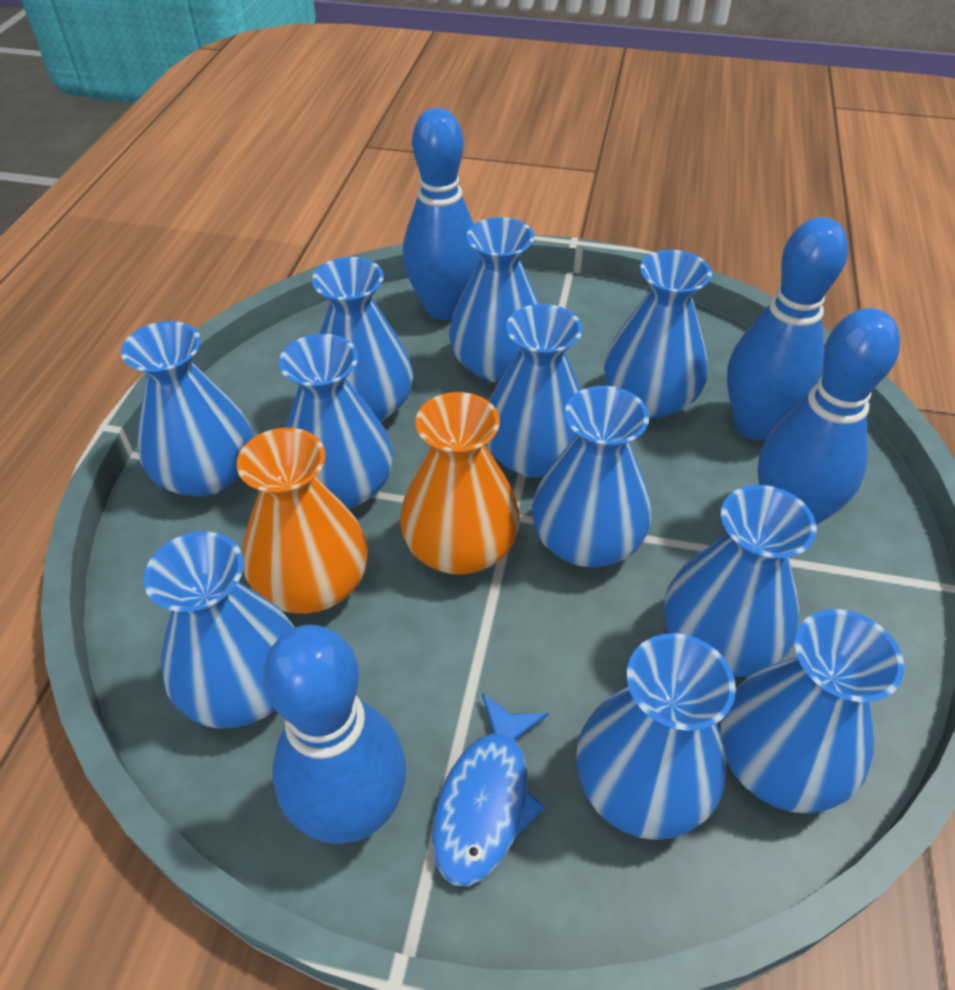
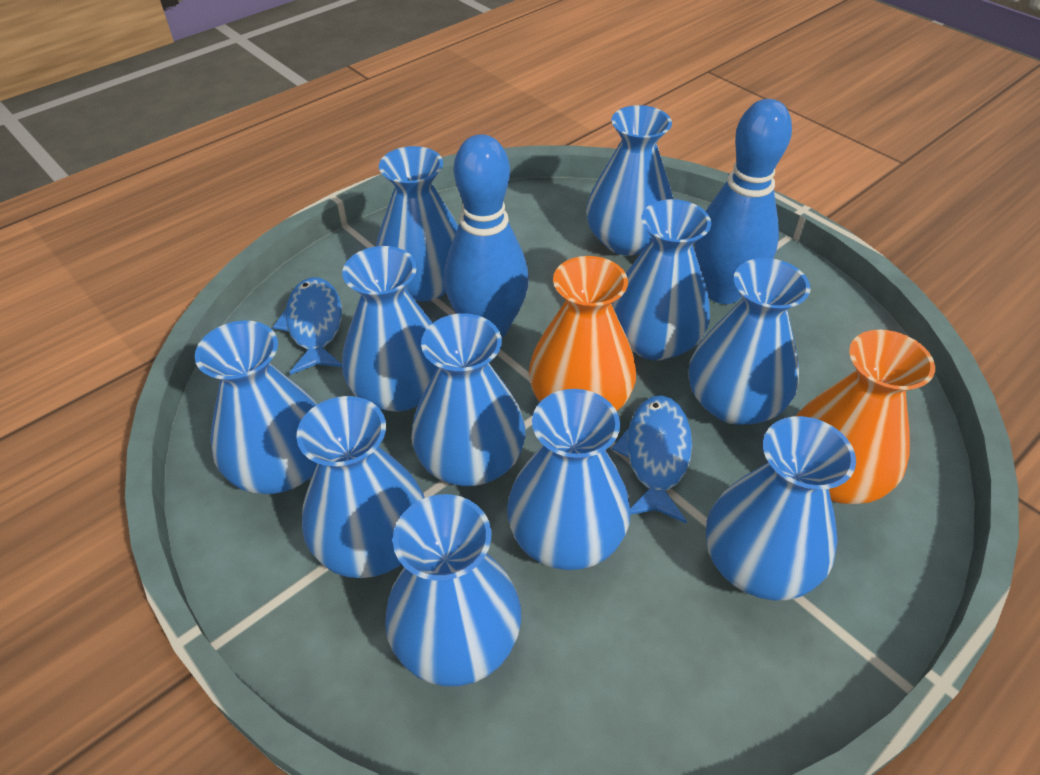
blue bowling pin: 4 -> 2
blue fish: 1 -> 2

